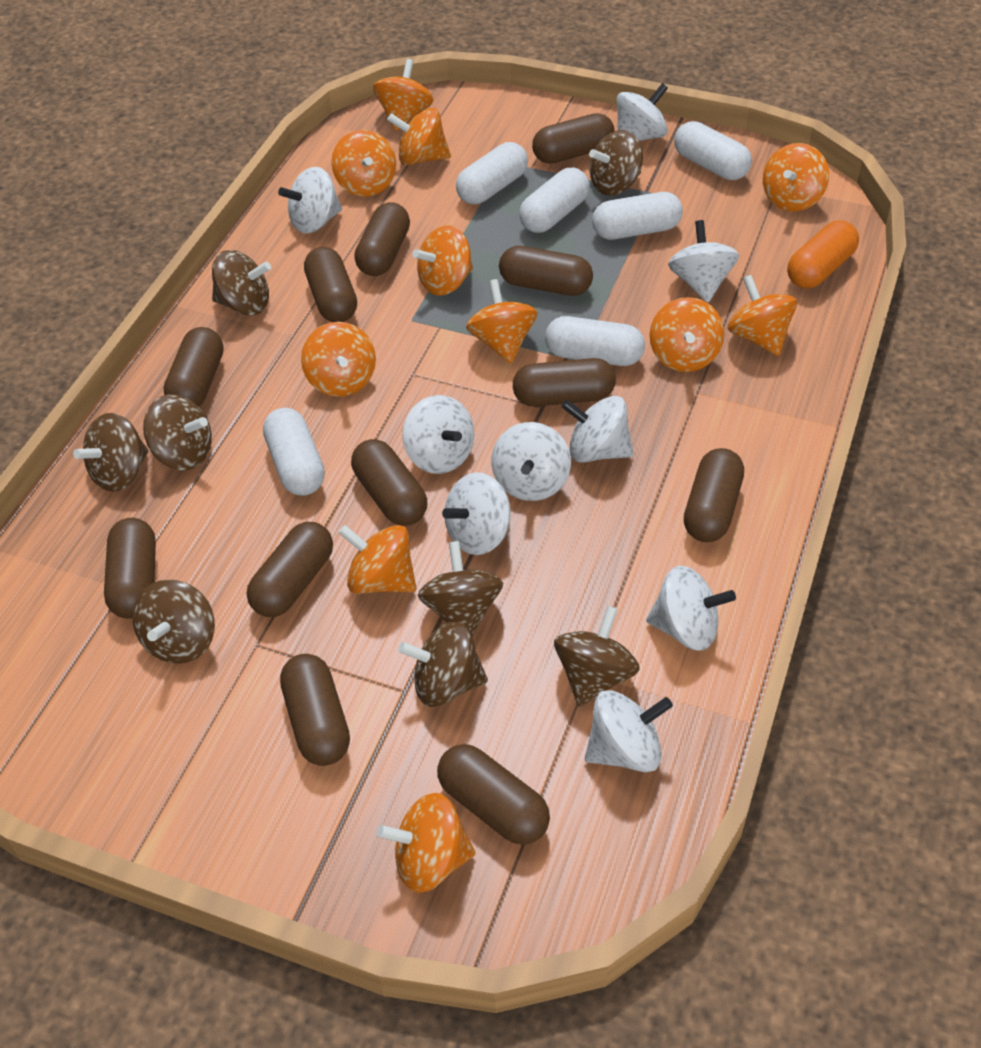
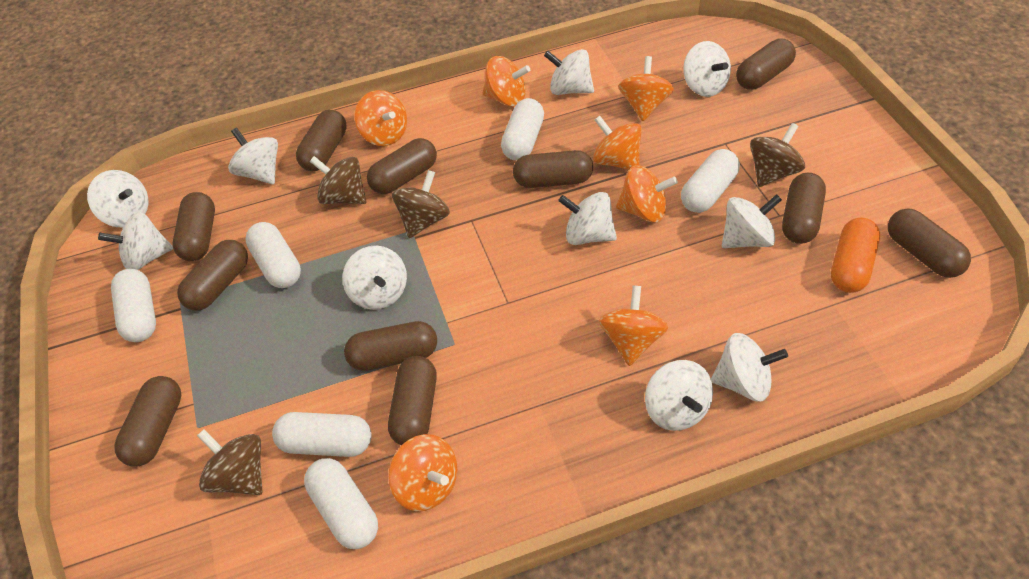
brown capsule: 12 -> 11
brown spinning top: 8 -> 4
orange spinning top: 11 -> 7
white spinning top: 9 -> 10

